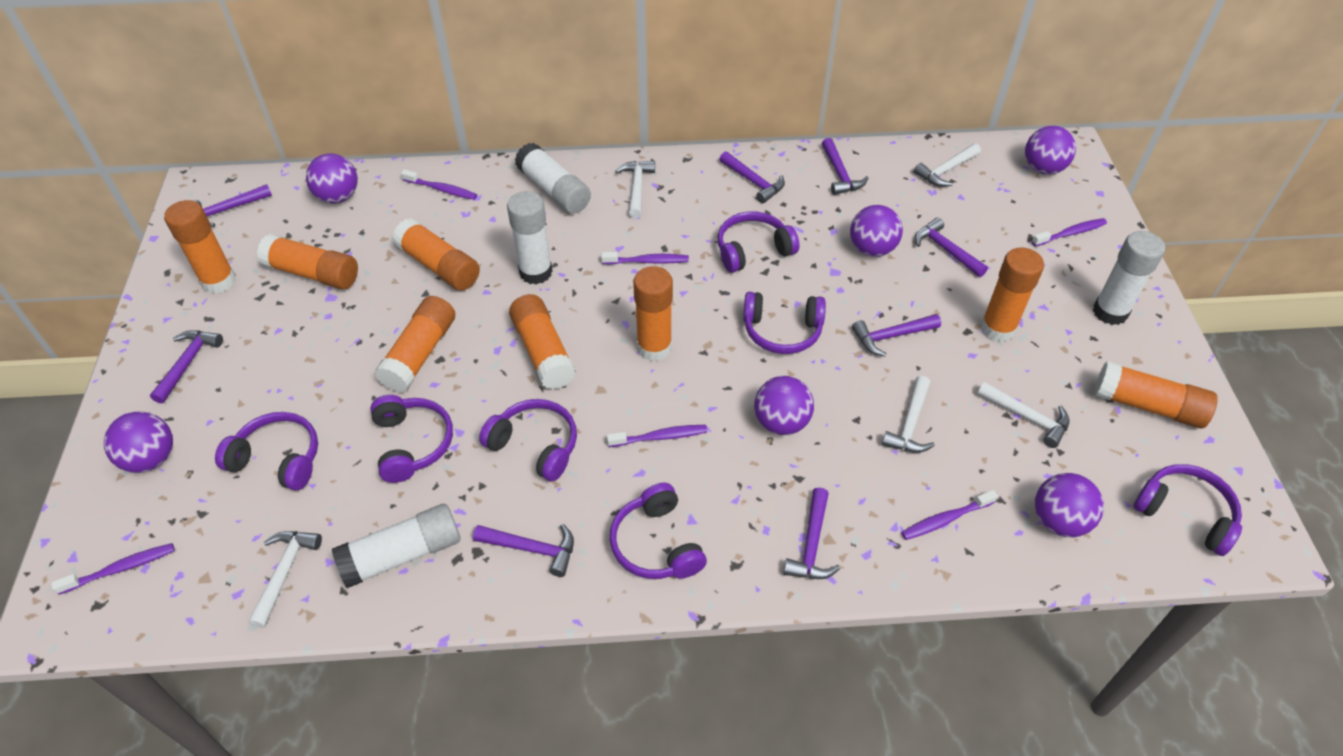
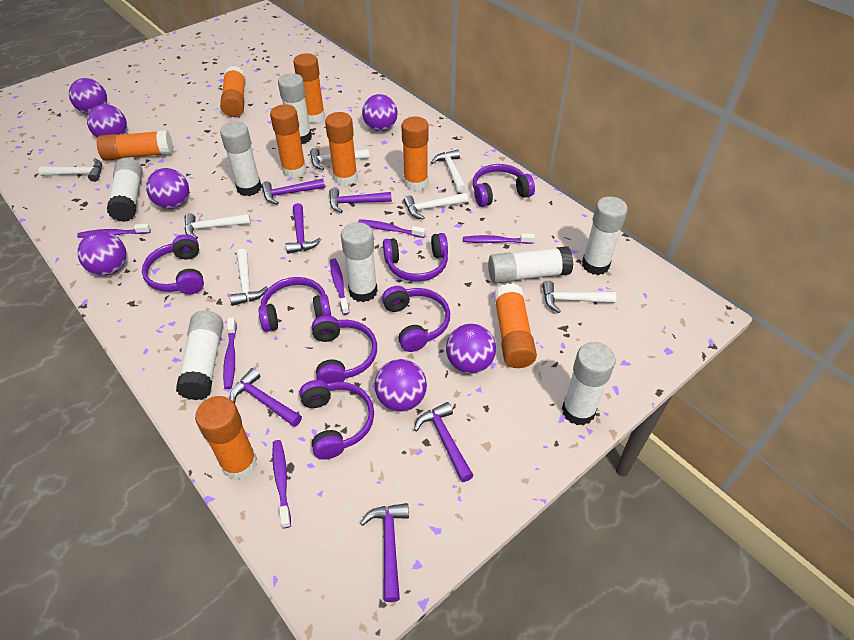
purple ball: 6 -> 7
purple hammer: 8 -> 6
white glue stick: 4 -> 8
white hammer: 5 -> 7

